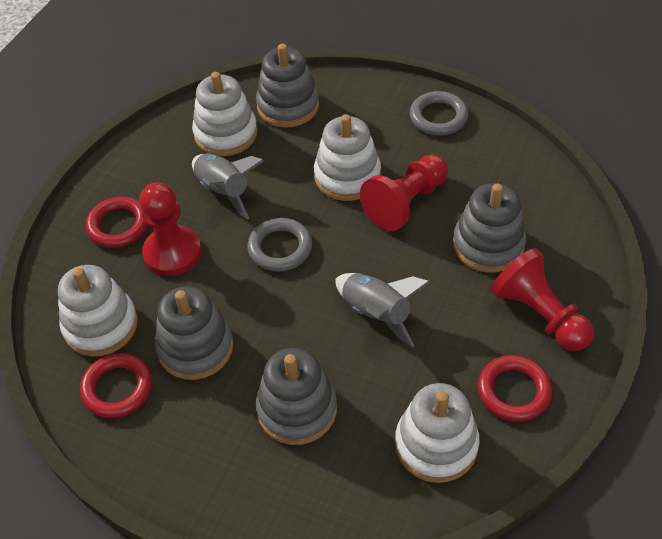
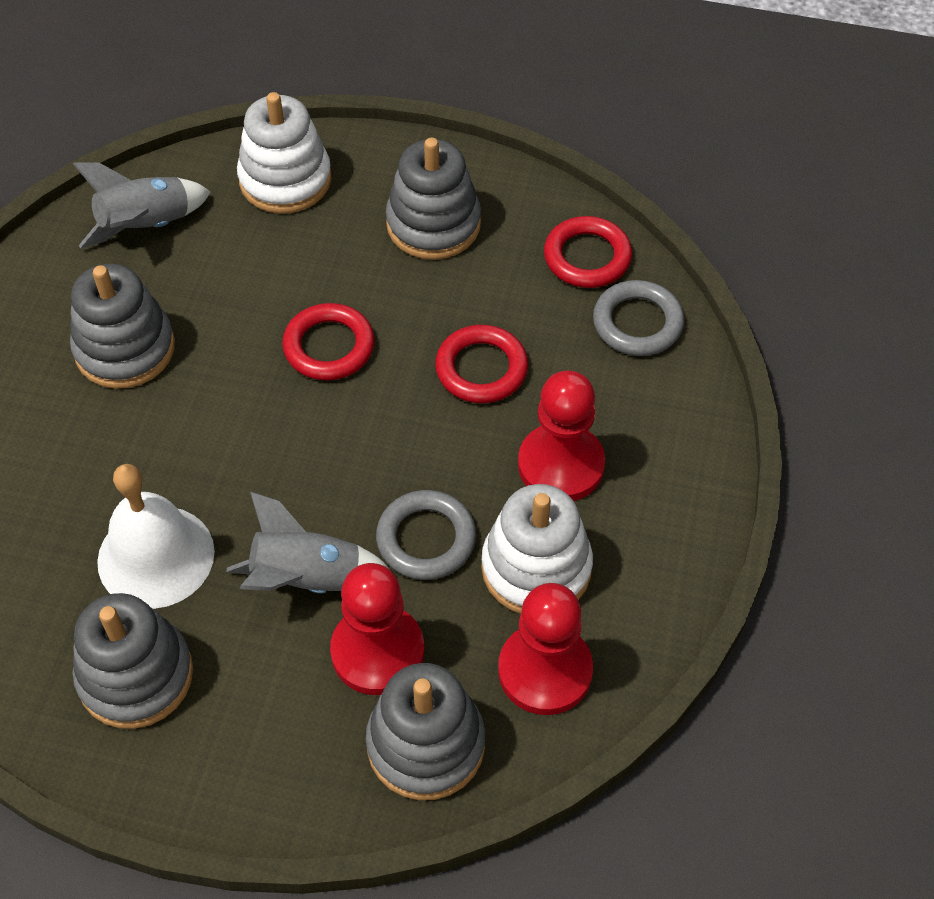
white bell: 0 -> 1
white stacking toy: 4 -> 2

